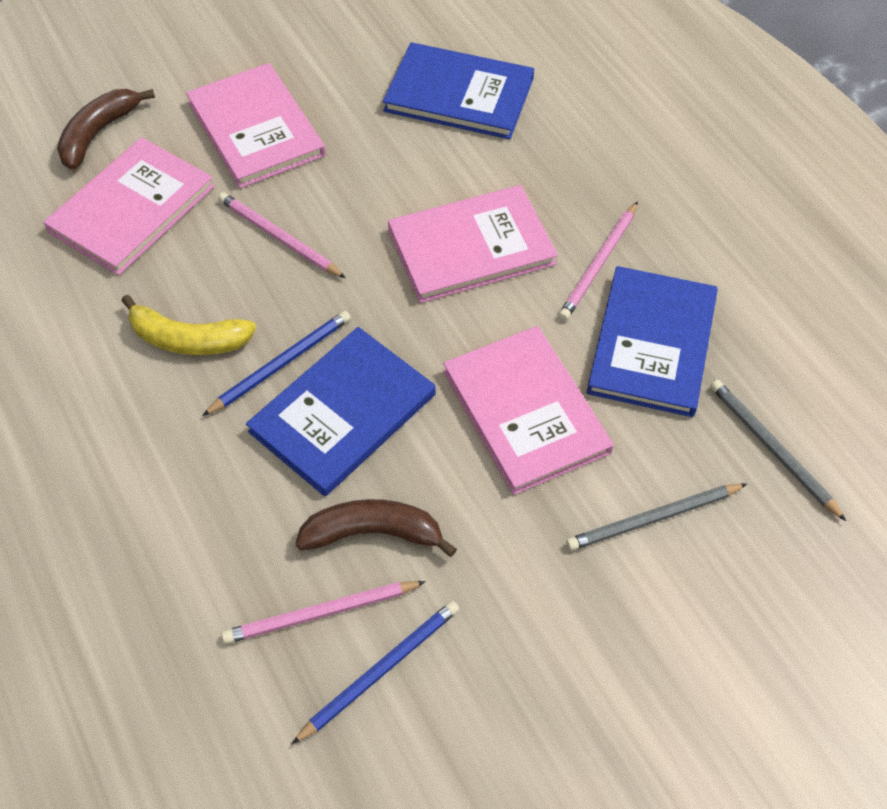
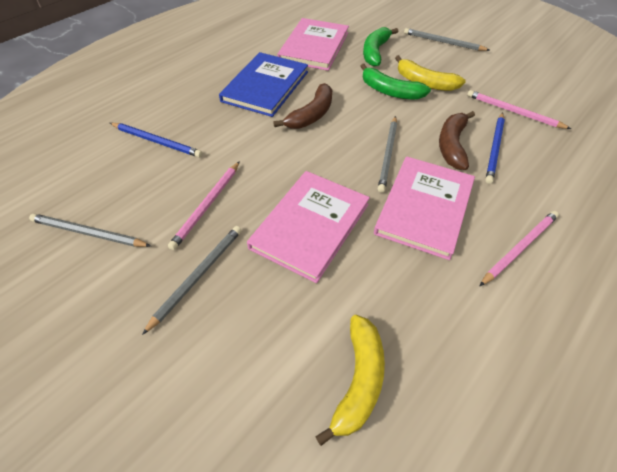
blue book: 3 -> 1
green banana: 0 -> 2
grey pencil: 2 -> 4
pink book: 4 -> 3
yellow banana: 1 -> 2

